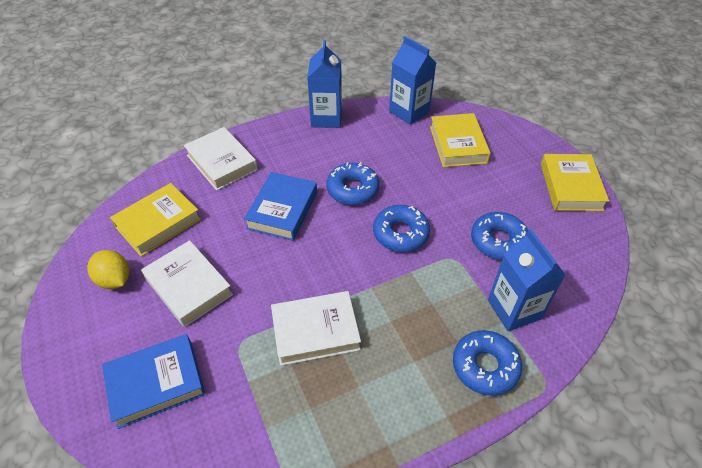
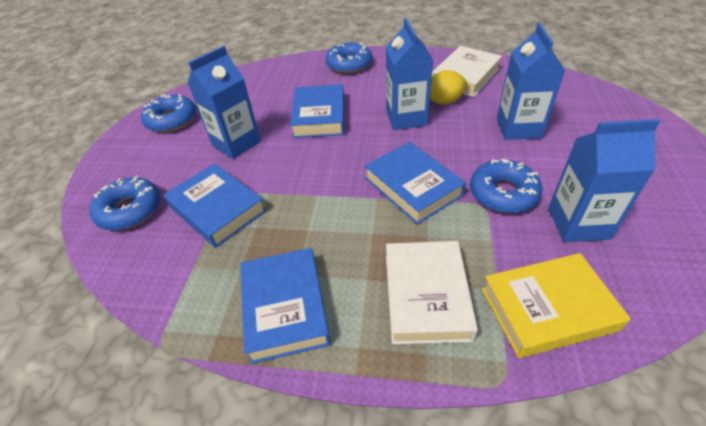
blue book: 2 -> 4
blue carton: 3 -> 4
white book: 3 -> 2
yellow book: 3 -> 1

